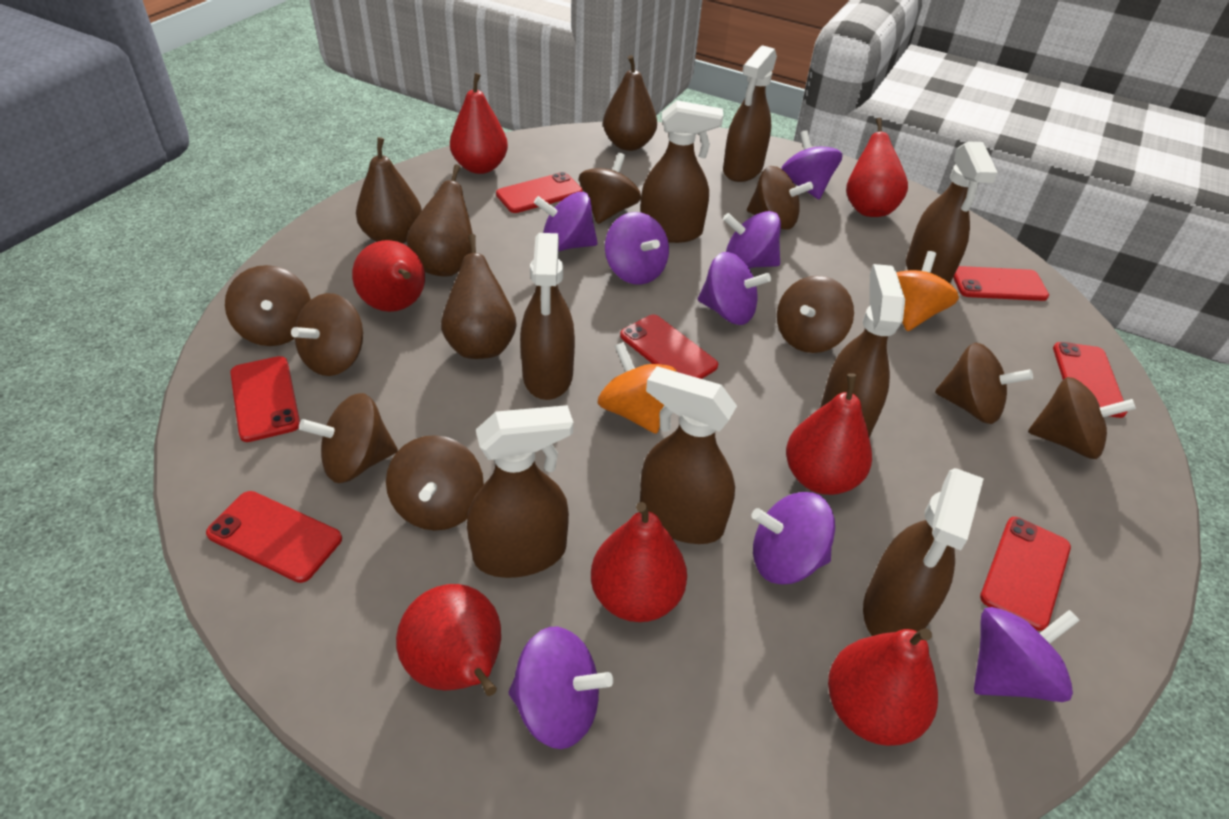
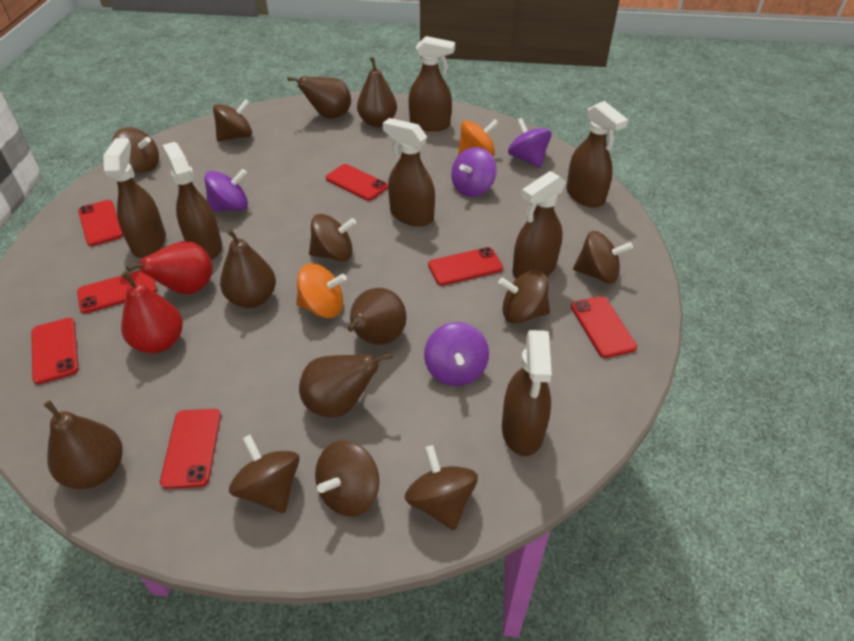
brown pear: 4 -> 6
brown spinning top: 9 -> 8
brown spray bottle: 8 -> 7
purple spinning top: 8 -> 4
red pear: 7 -> 2

